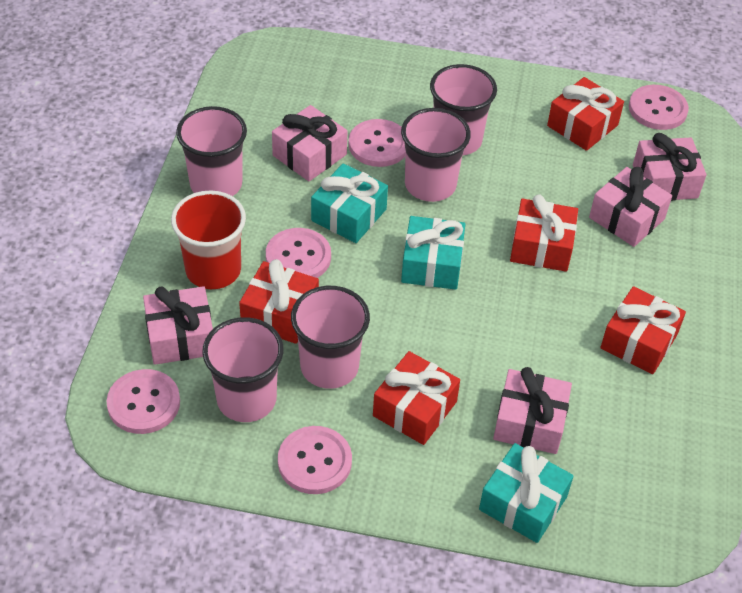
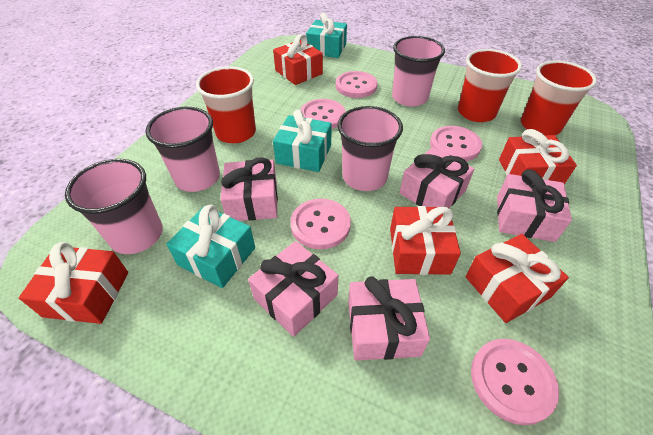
pink cup: 5 -> 4
red cup: 1 -> 3

